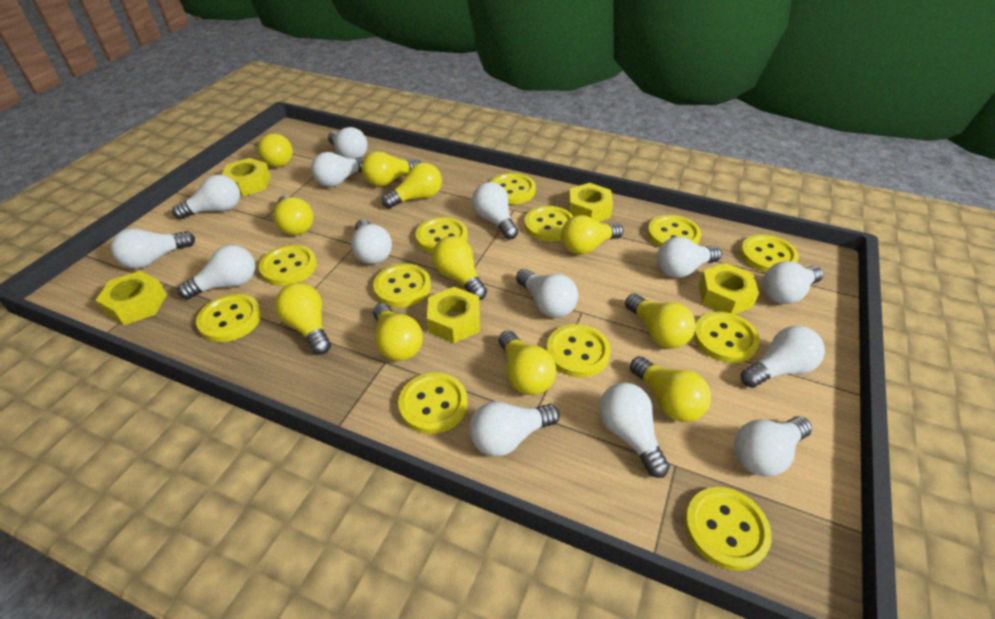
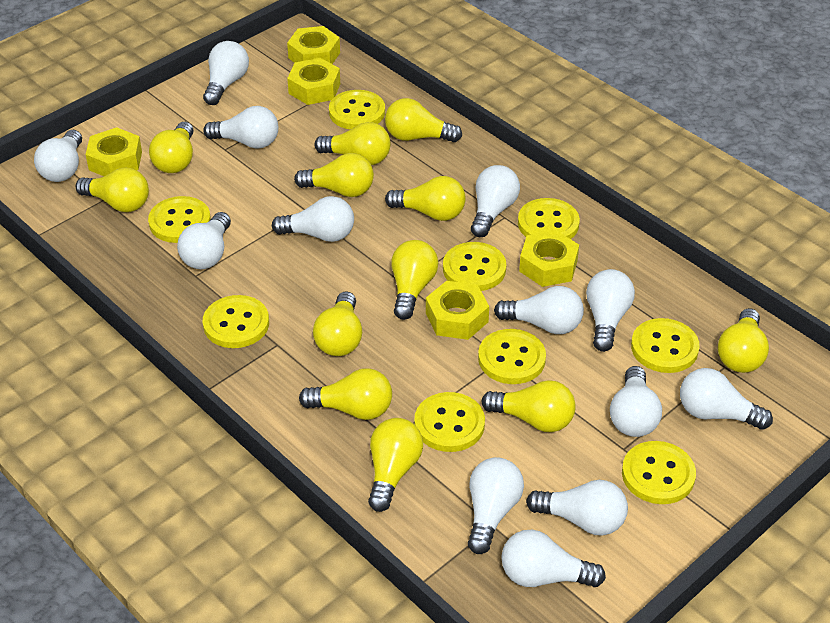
white light bulb: 14 -> 13
yellow button: 12 -> 9
yellow light bulb: 11 -> 12

